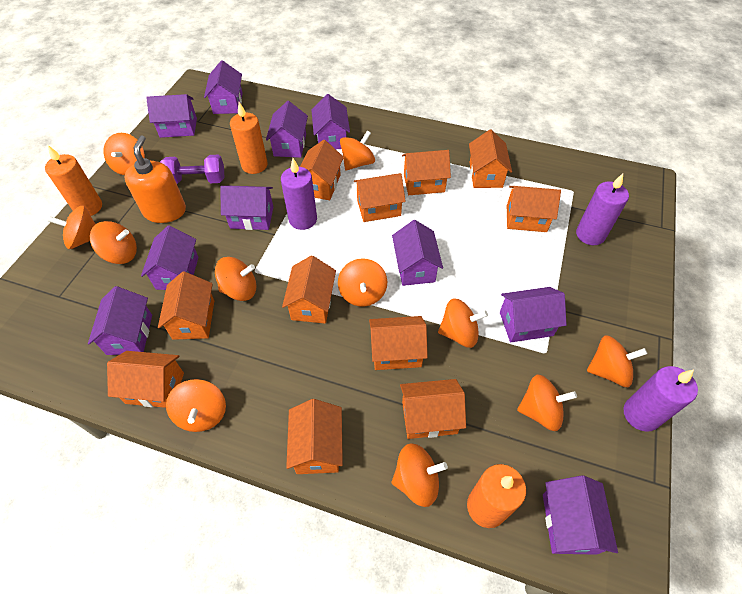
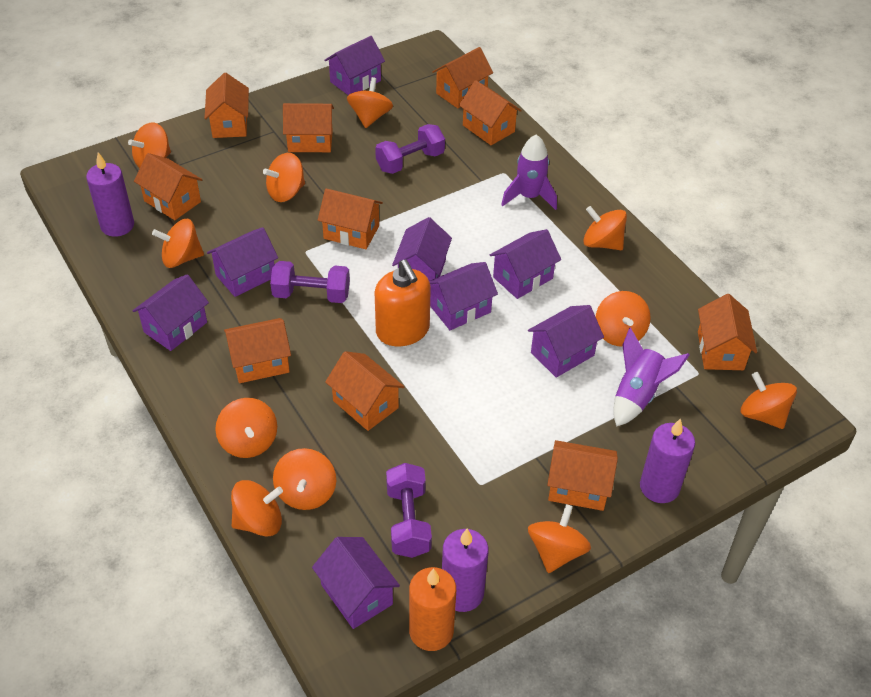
orange candle: 3 -> 1
orange house: 11 -> 10
purple dumbbell: 1 -> 3
purple house: 10 -> 8
purple rocket: 0 -> 2

